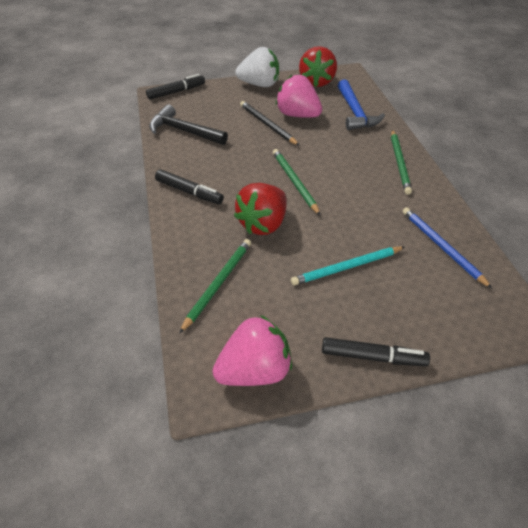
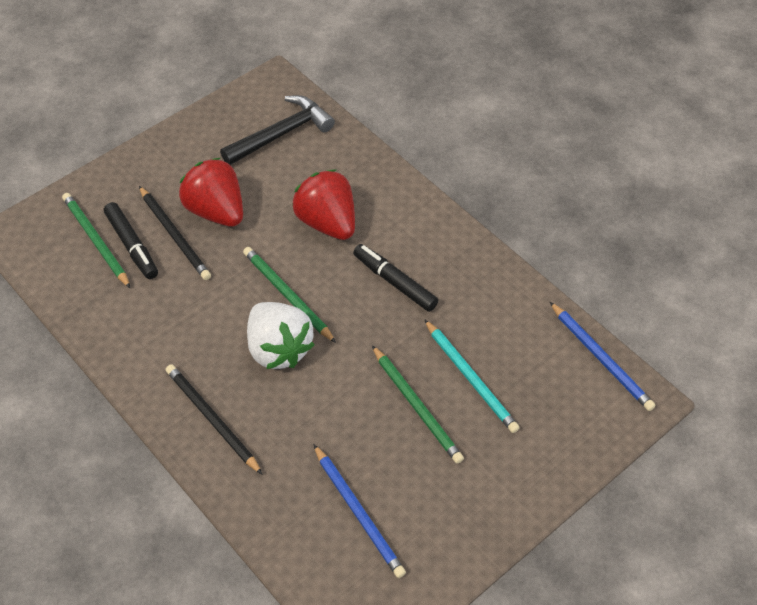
black marker: 3 -> 2
black pencil: 1 -> 2
blue hammer: 1 -> 0
blue pencil: 1 -> 2
pink strawberry: 2 -> 0

